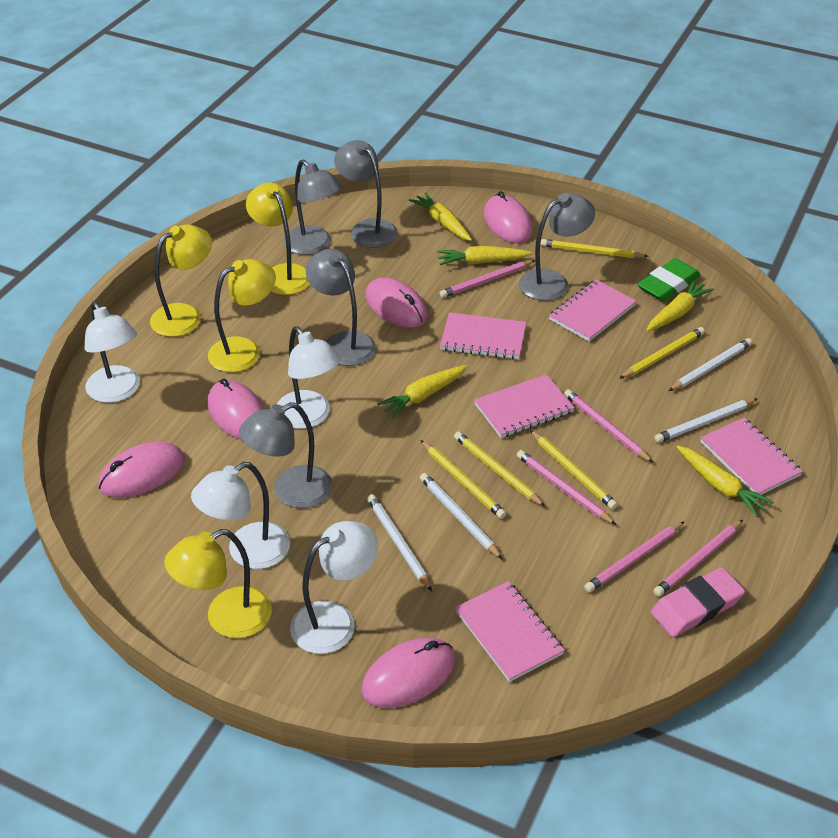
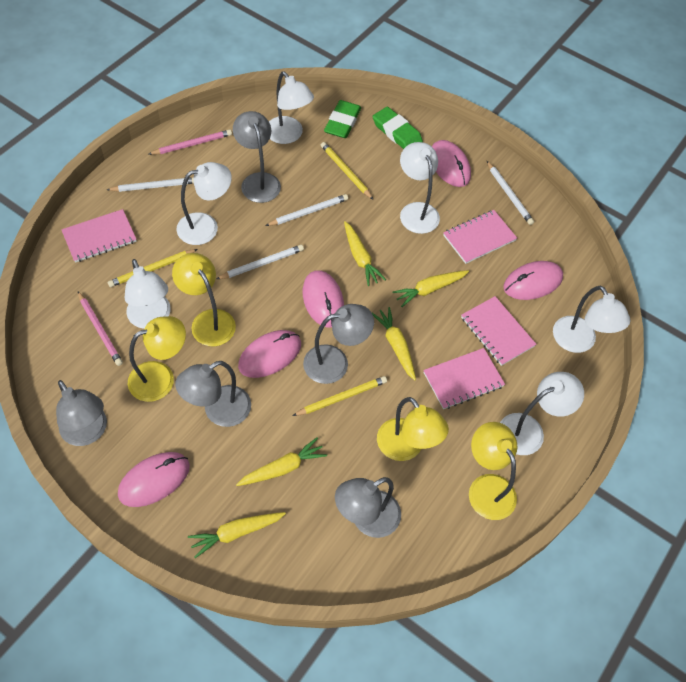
green eraser: 1 -> 2
pink eraser: 1 -> 0
pink notebook: 5 -> 4
pink pencil: 5 -> 2
white lamp: 4 -> 6
yellow pencil: 5 -> 3

